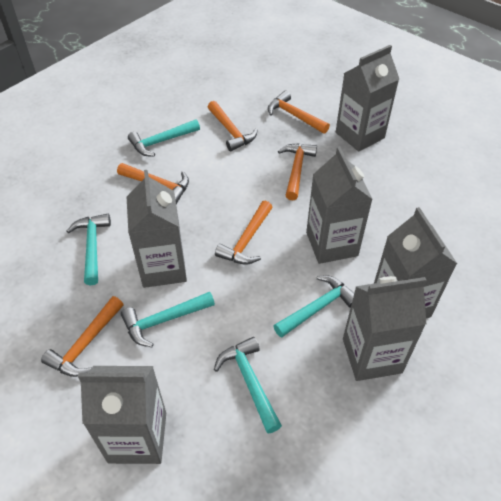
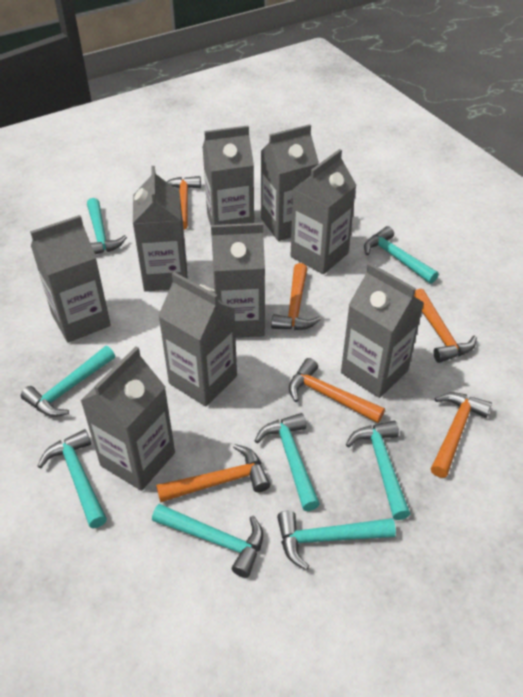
grey carton: 6 -> 9
turquoise hammer: 5 -> 8

